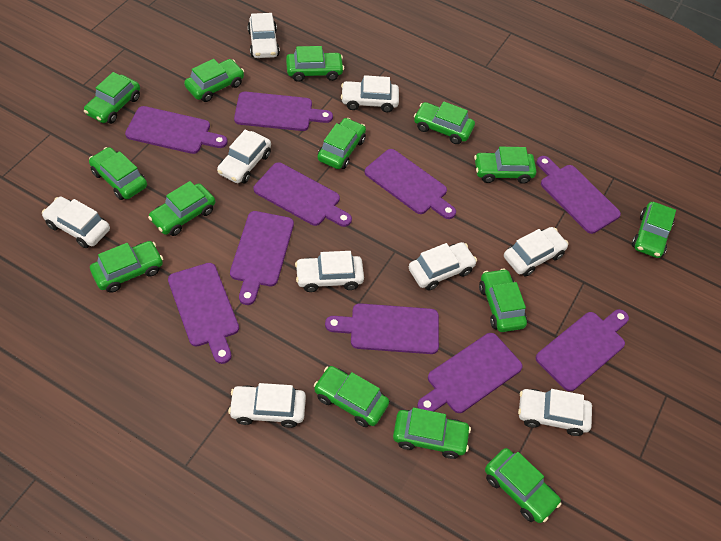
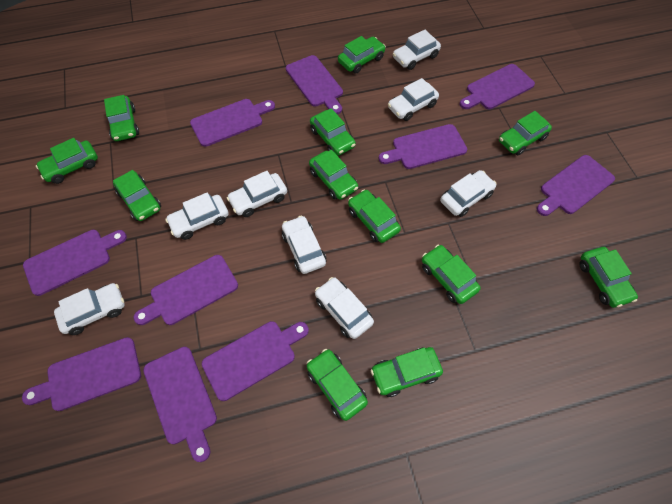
green car: 14 -> 12
white car: 9 -> 8

